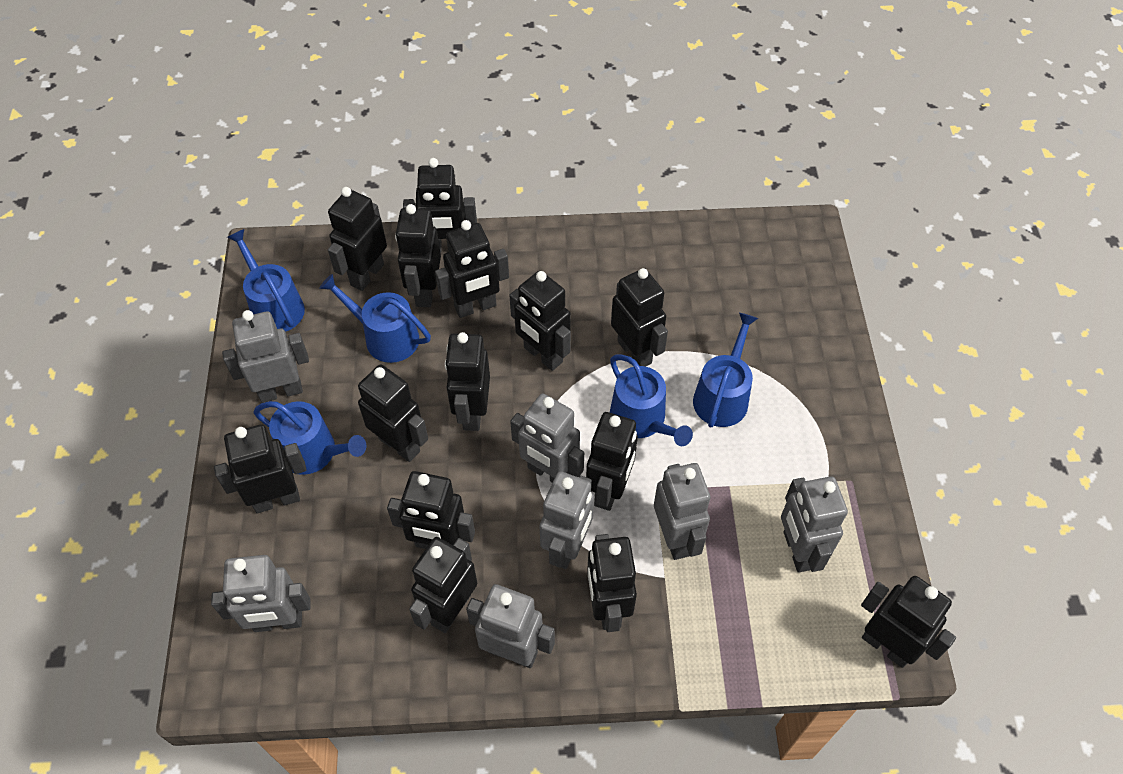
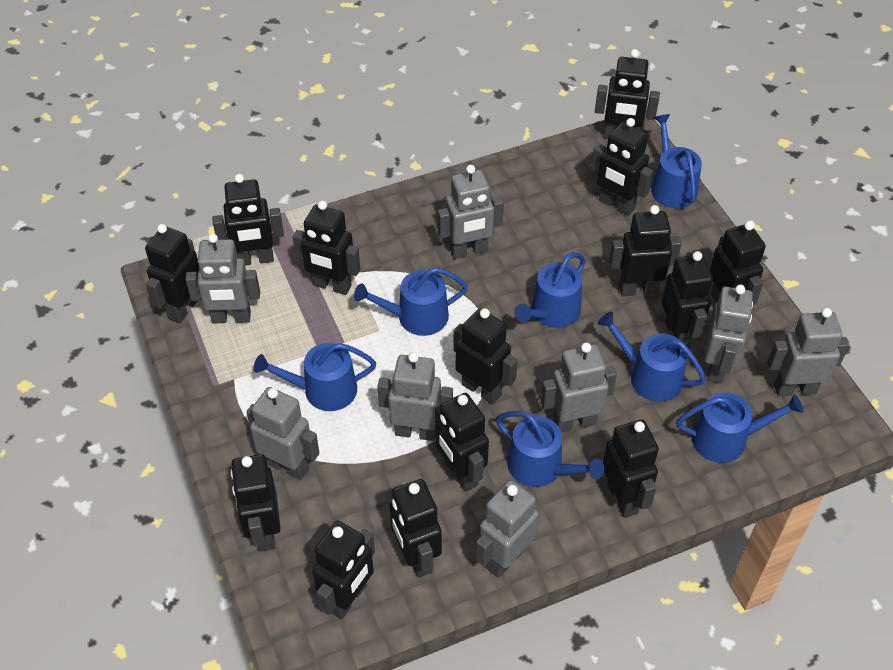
blue watering can: 5 -> 7
grey robot: 7 -> 8

